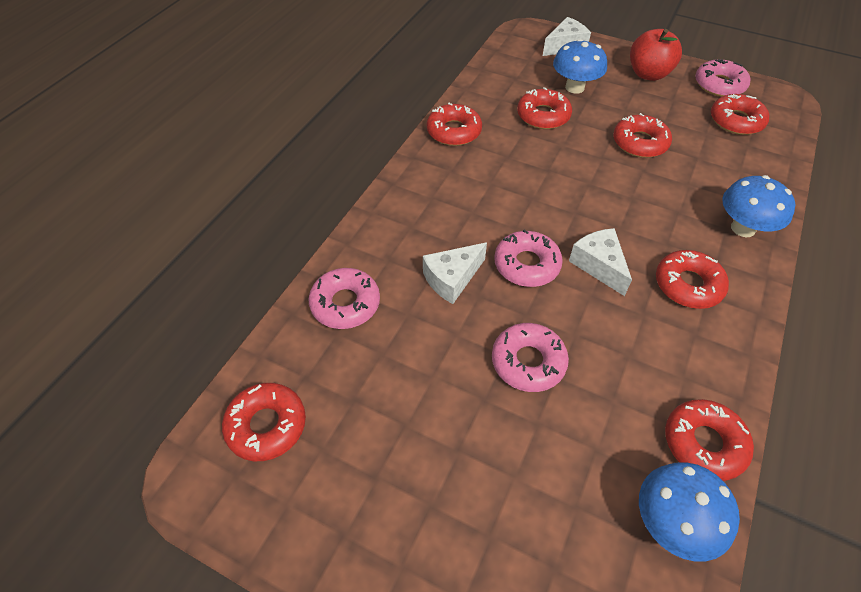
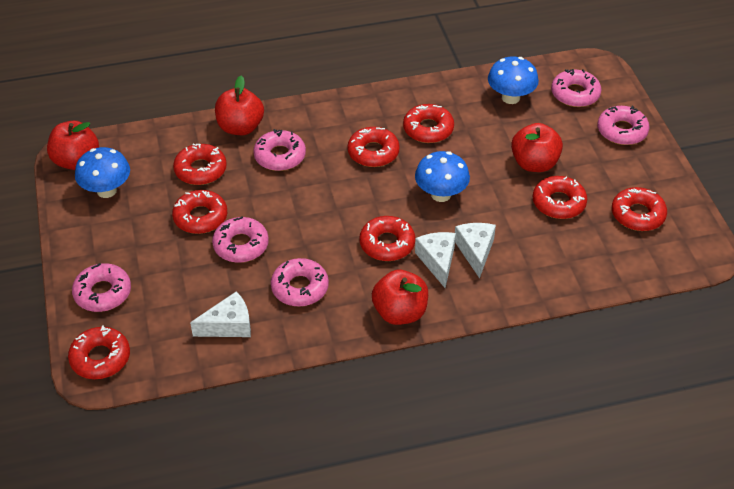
pink donut: 4 -> 6
red apple: 1 -> 4
red donut: 7 -> 8

